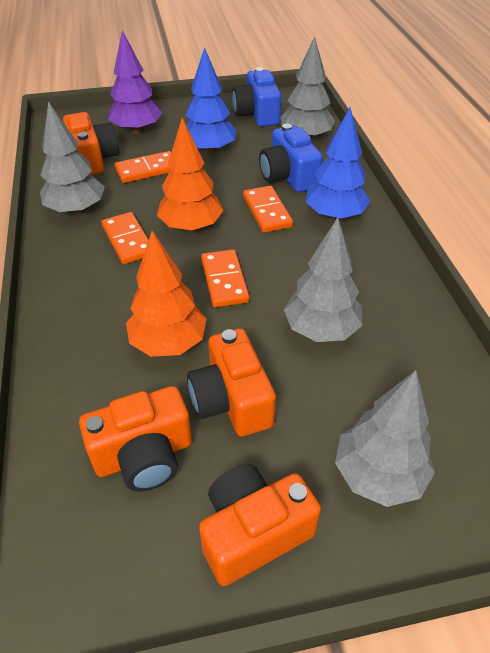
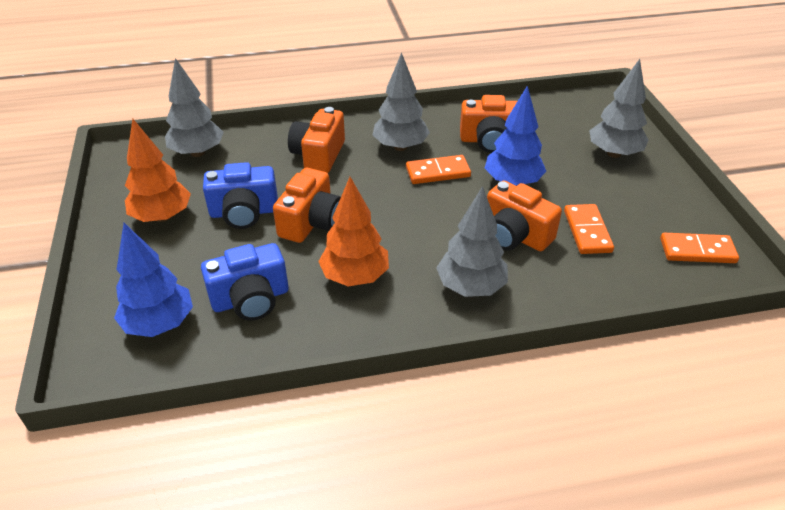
orange domino: 4 -> 3
purple tree: 1 -> 0

